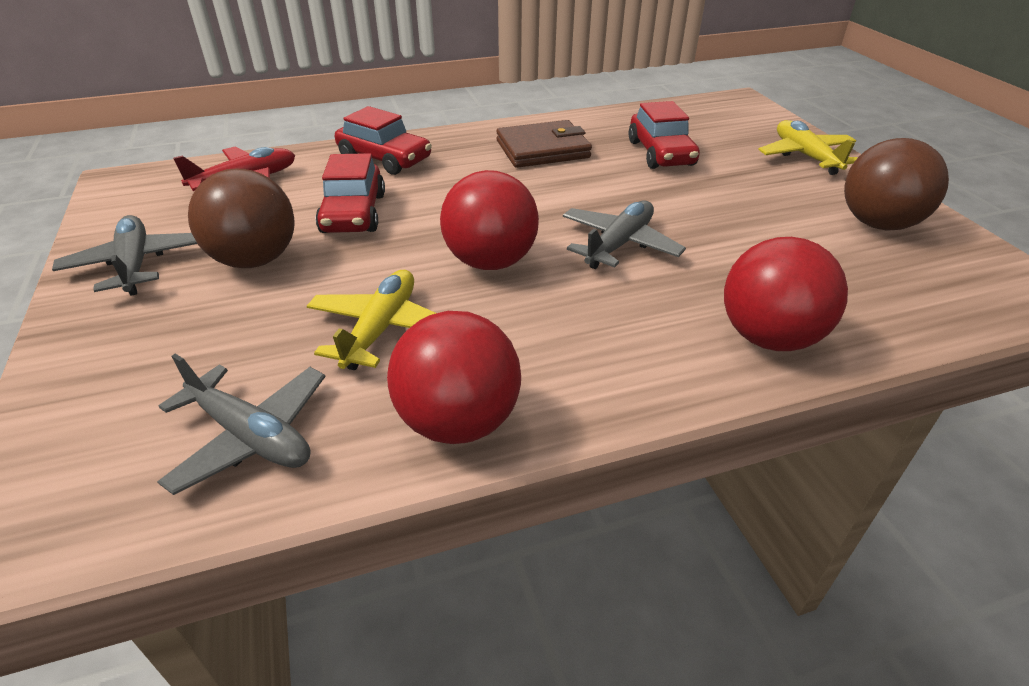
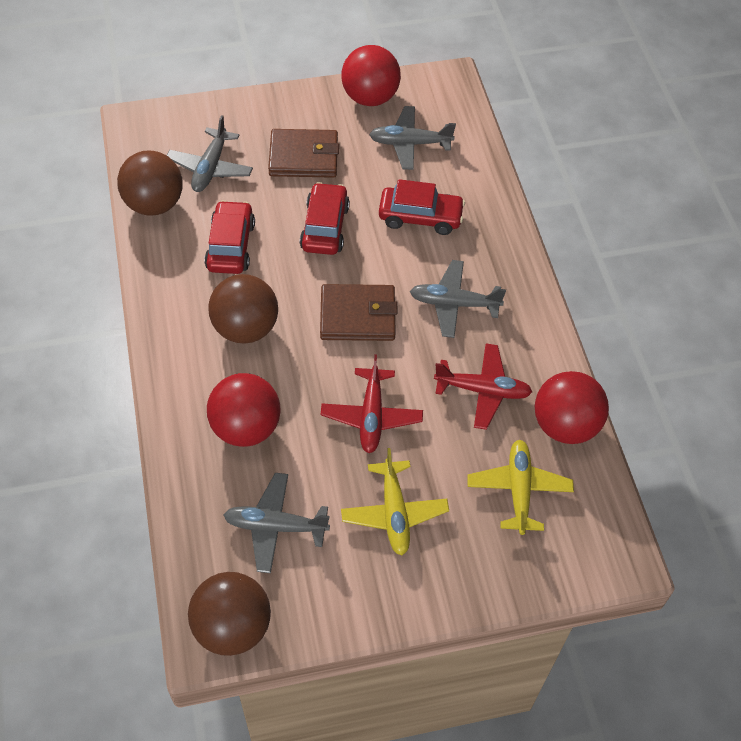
brown ball: 2 -> 3
brown wallet: 1 -> 2
grey plane: 3 -> 4
red plane: 1 -> 2

